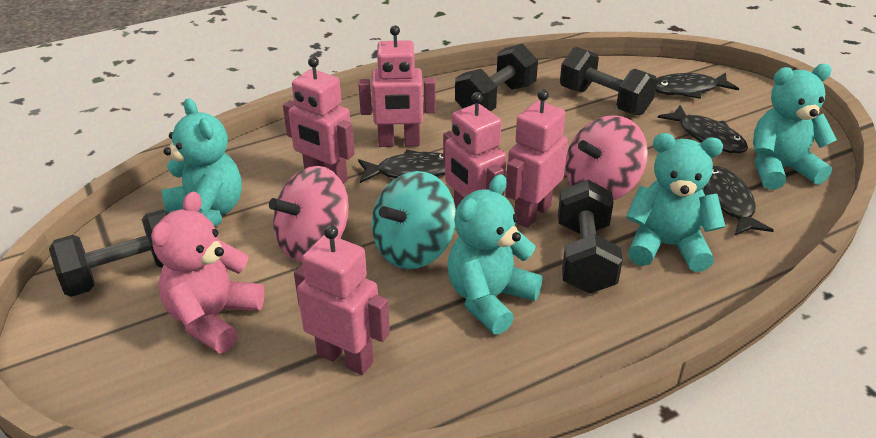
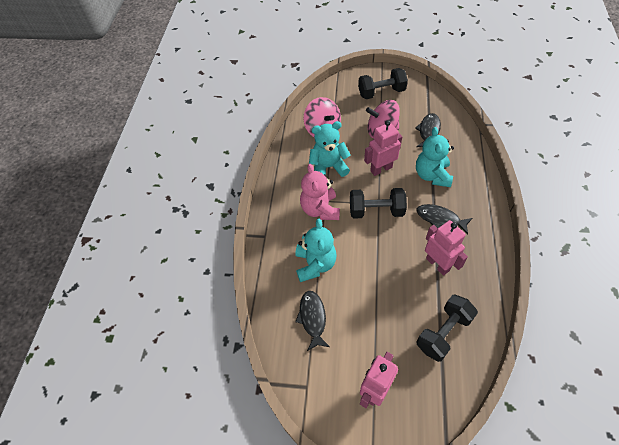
black dumbbell: 4 -> 3
black fish: 4 -> 3
pink robot: 5 -> 3
turquoise spinning top: 1 -> 0
turquoise teddy bear: 4 -> 3

